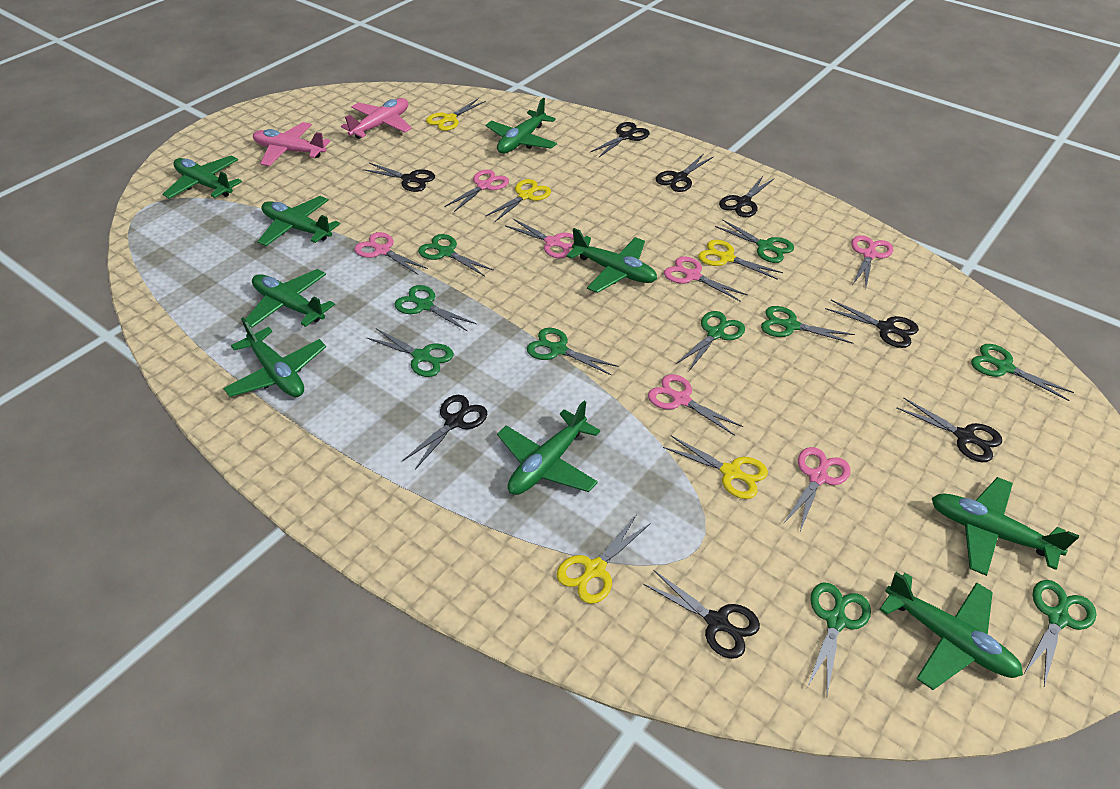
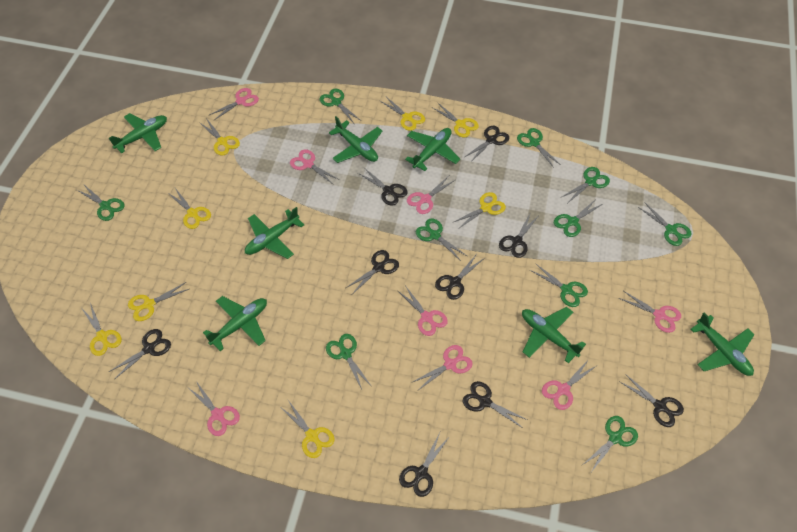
black scissors: 8 -> 9
green plane: 9 -> 7
pink plane: 2 -> 0
pink scissors: 7 -> 8
yellow scissors: 5 -> 8

